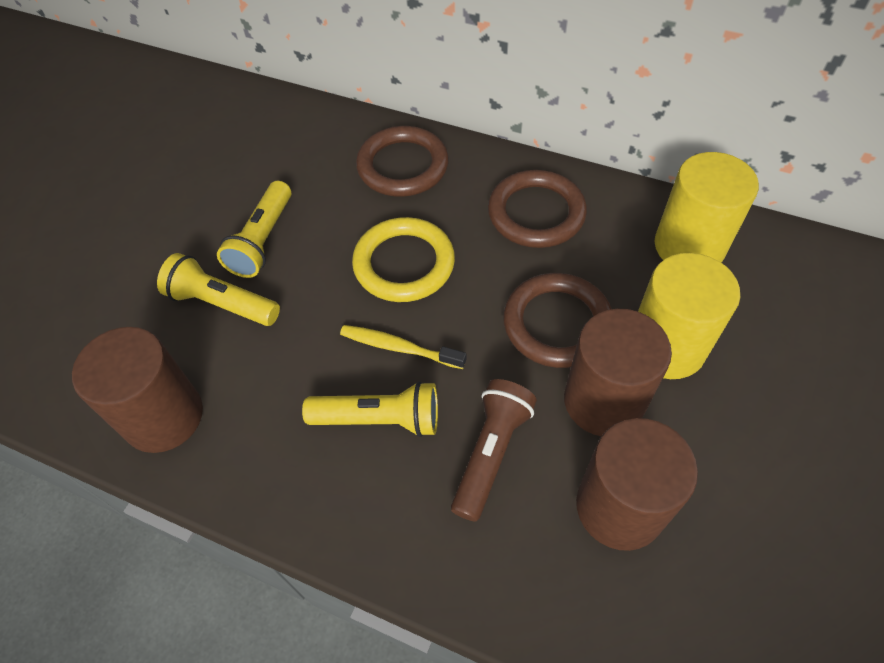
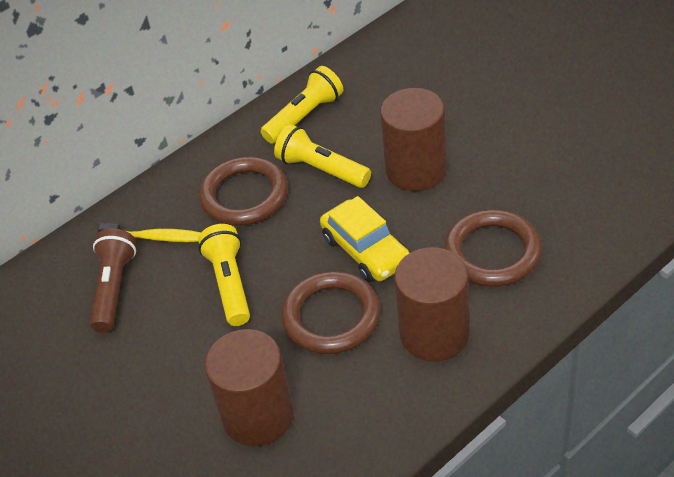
yellow car: 0 -> 1
yellow cylinder: 2 -> 0
yellow ring: 1 -> 0

